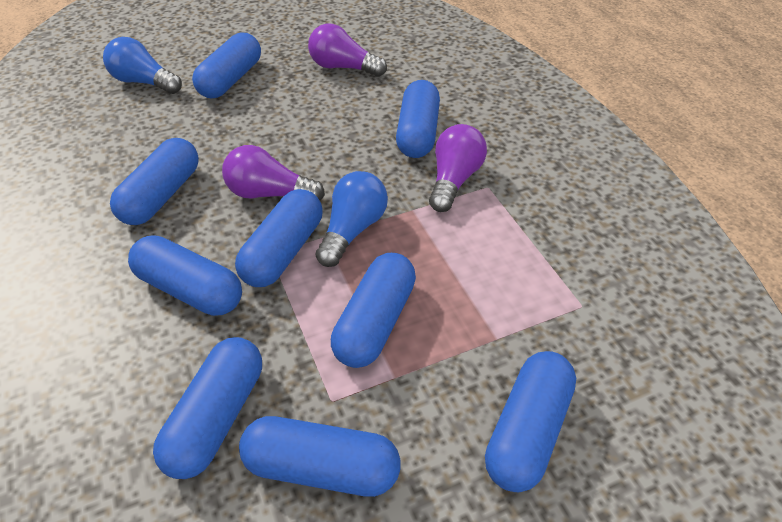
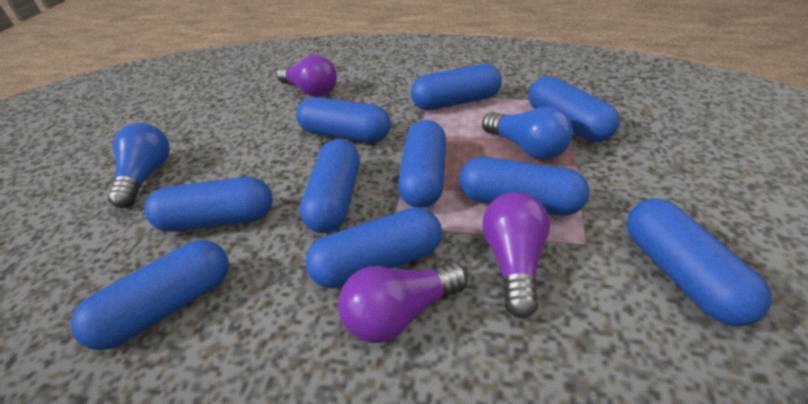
blue capsule: 9 -> 10

